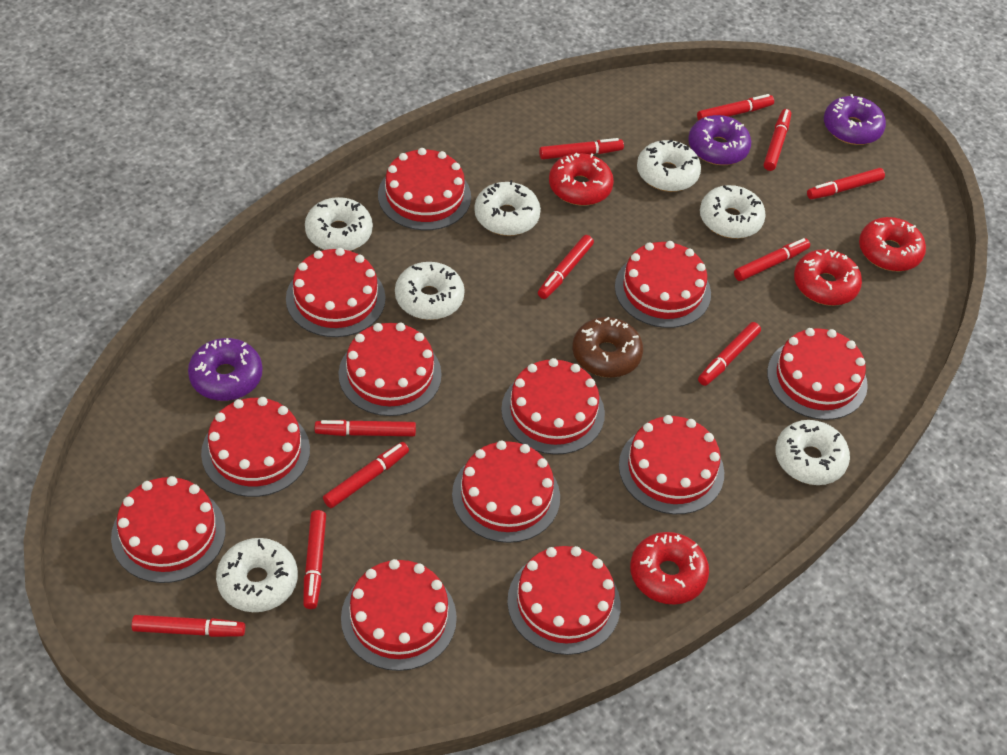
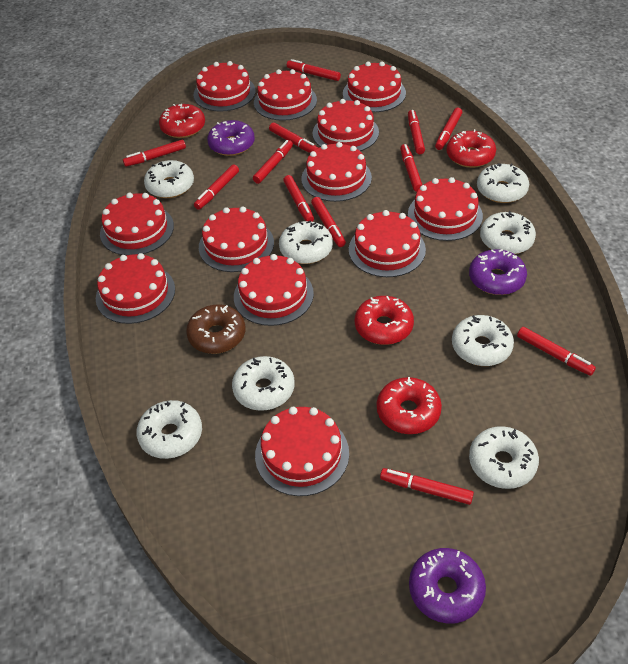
red marker: 11 -> 12
white donut: 7 -> 8

